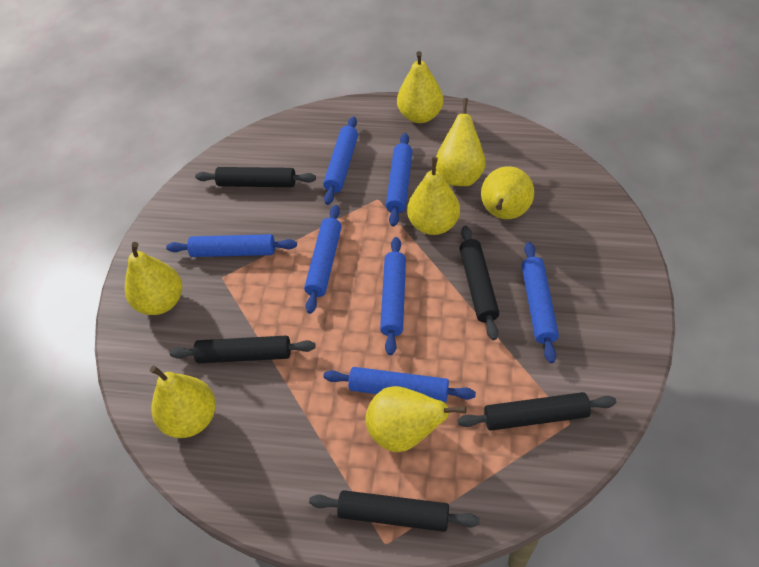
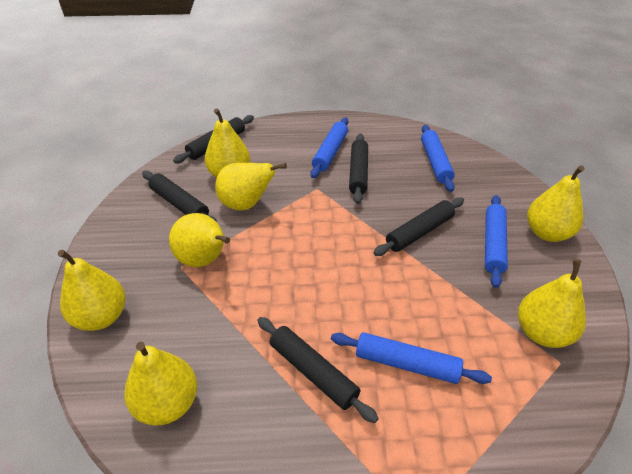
blue rolling pin: 7 -> 4

